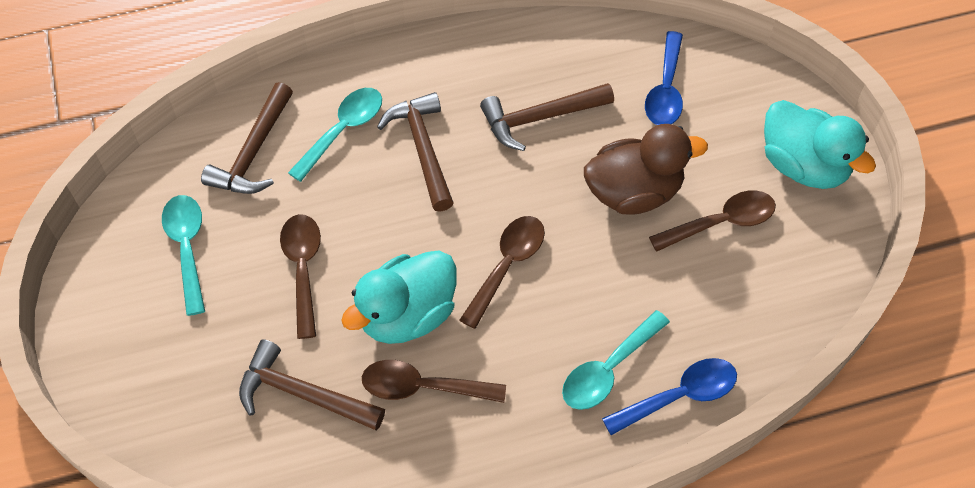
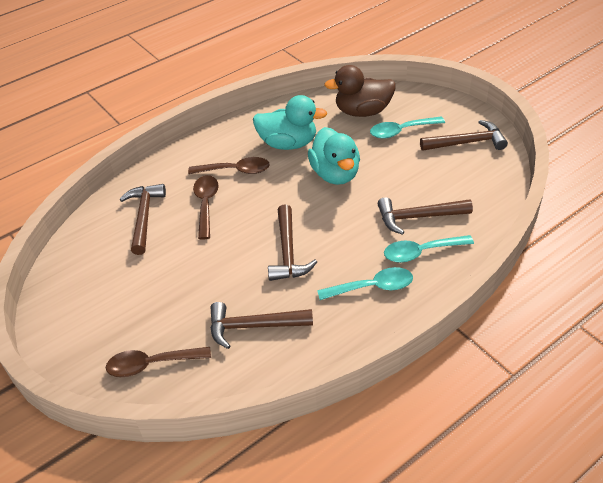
blue spoon: 2 -> 0
brown hammer: 4 -> 5
brown spoon: 4 -> 3

